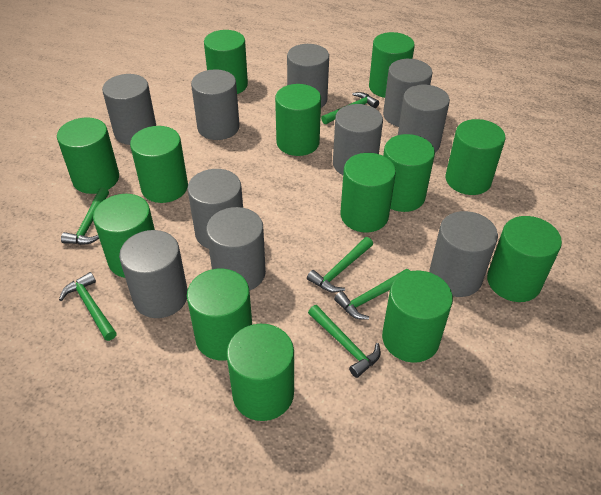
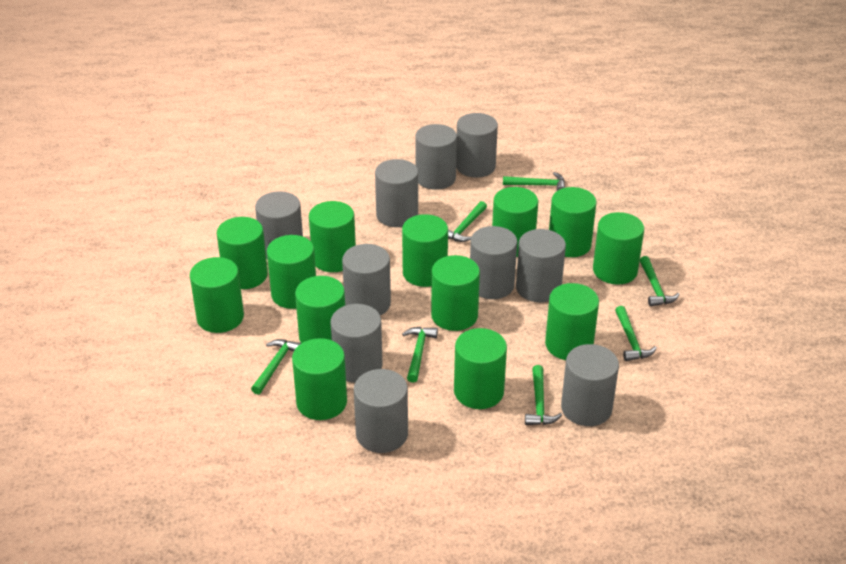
green hammer: 6 -> 7

